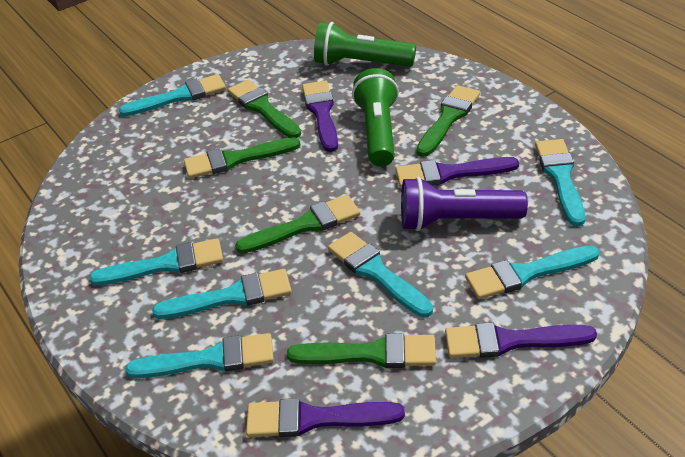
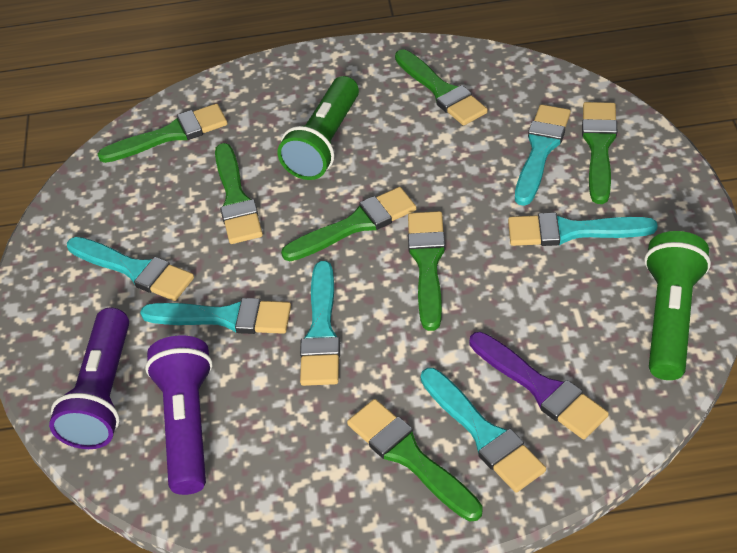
green brush: 5 -> 7
purple brush: 4 -> 1
purple flashlight: 1 -> 2
turquoise brush: 7 -> 6

